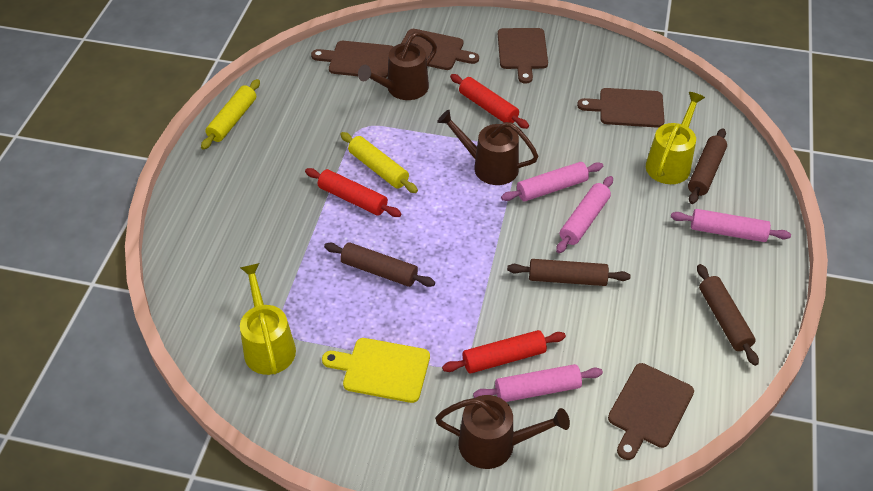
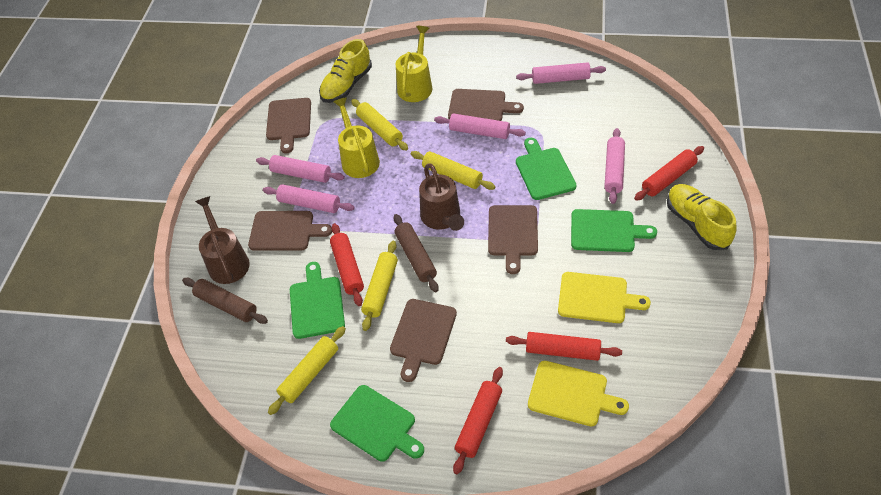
brown rolling pin: 4 -> 2
brown watering can: 3 -> 2
green cutting board: 0 -> 4
pink rolling pin: 4 -> 5
red rolling pin: 3 -> 4
yellow cutting board: 1 -> 2
yellow rolling pin: 2 -> 4
yellow shoe: 0 -> 2

